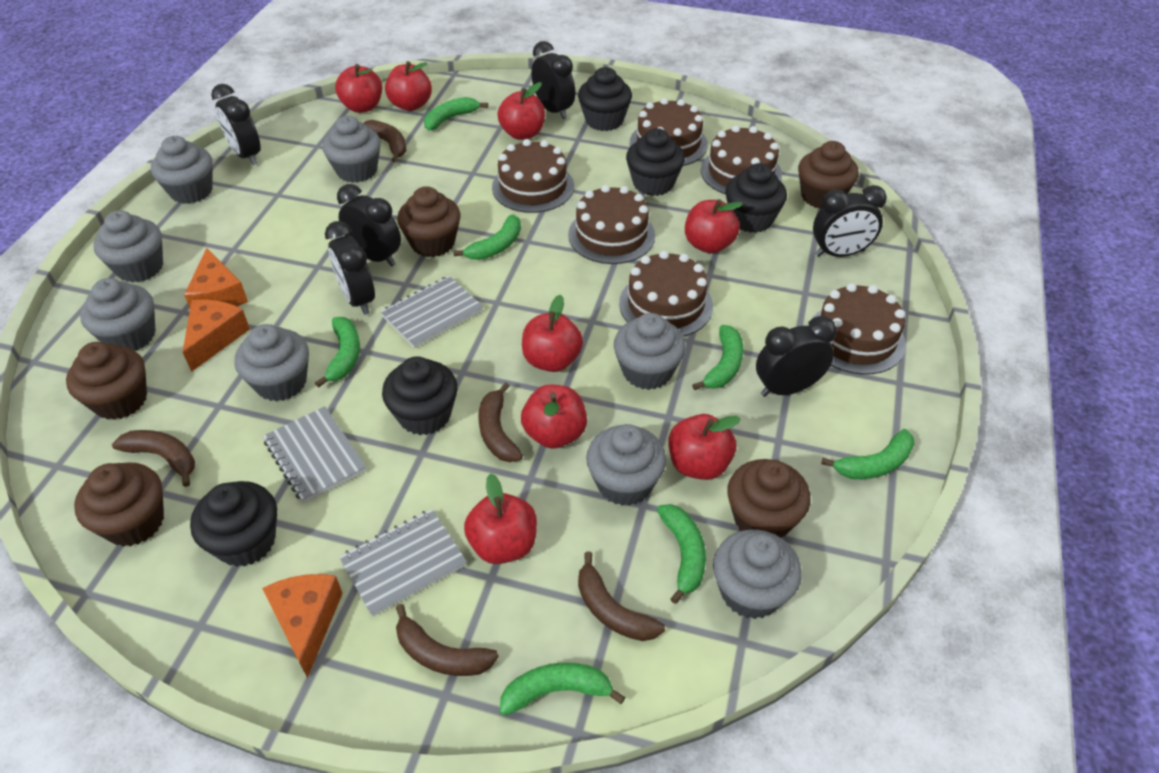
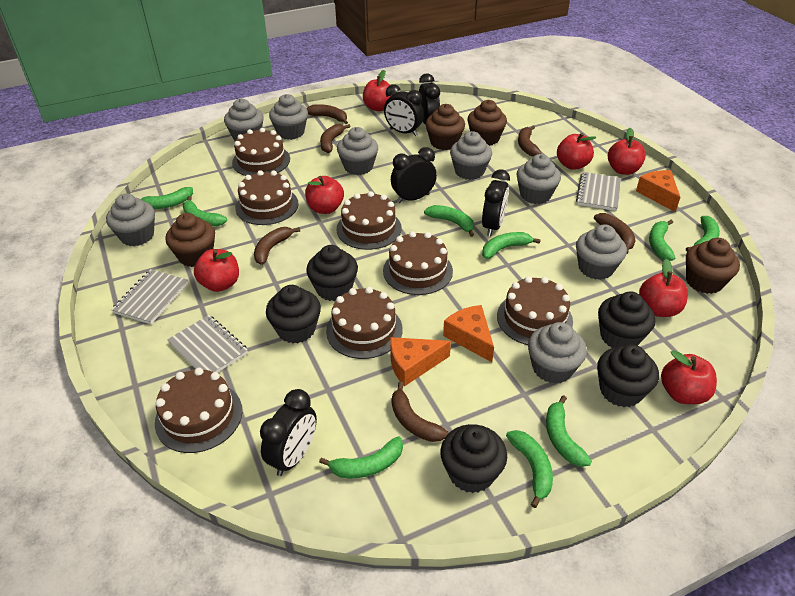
black clock: 6 -> 5
brown banana: 5 -> 6
brown cake: 6 -> 7
brown cupcake: 5 -> 4
green banana: 7 -> 9
red apple: 8 -> 7

